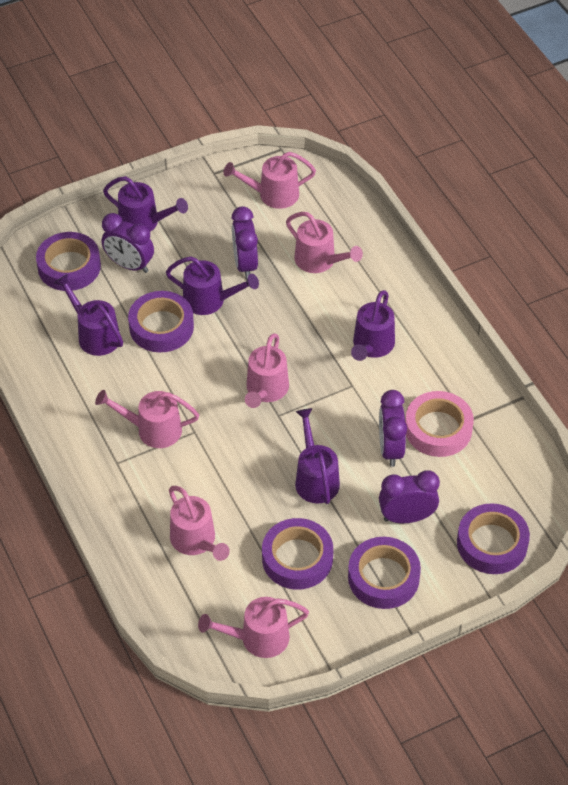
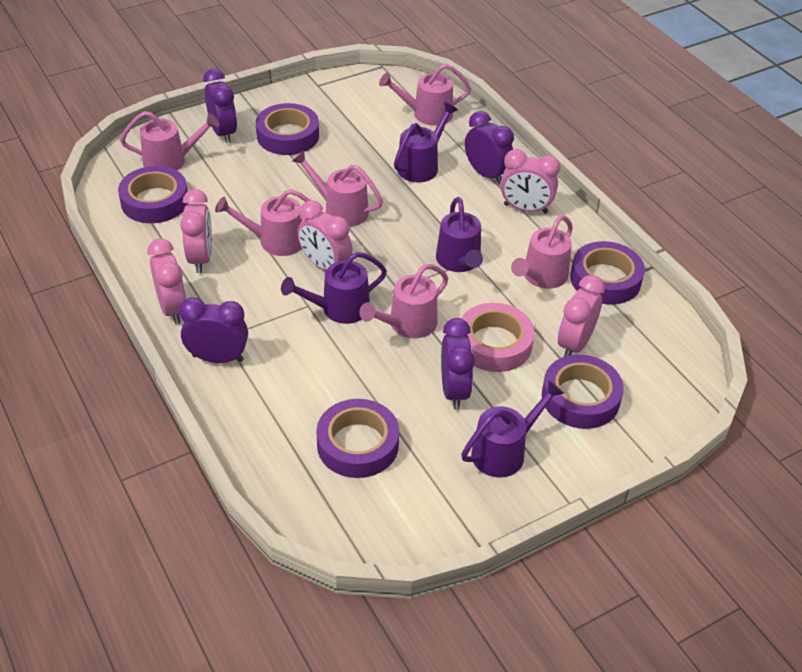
pink clock: 0 -> 5
purple watering can: 5 -> 4

